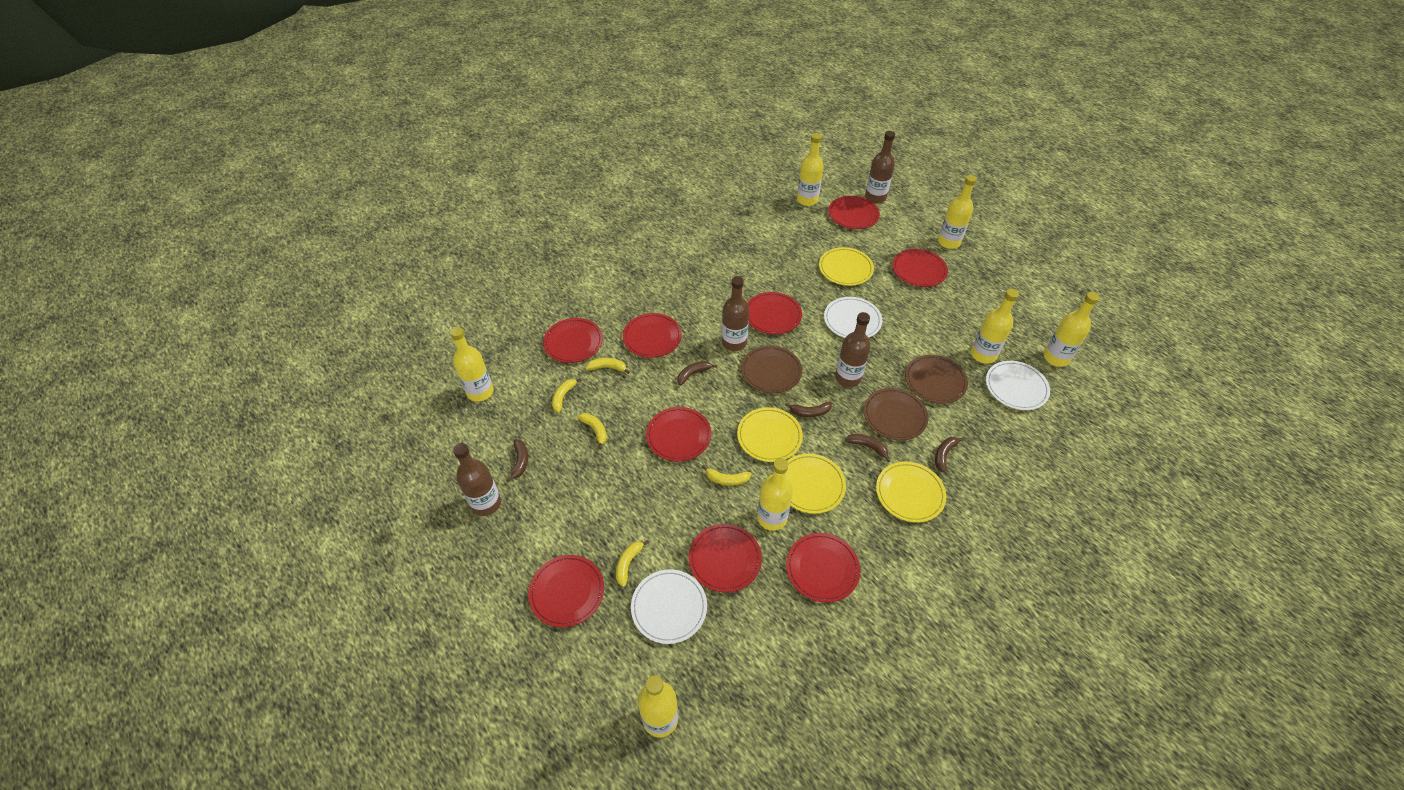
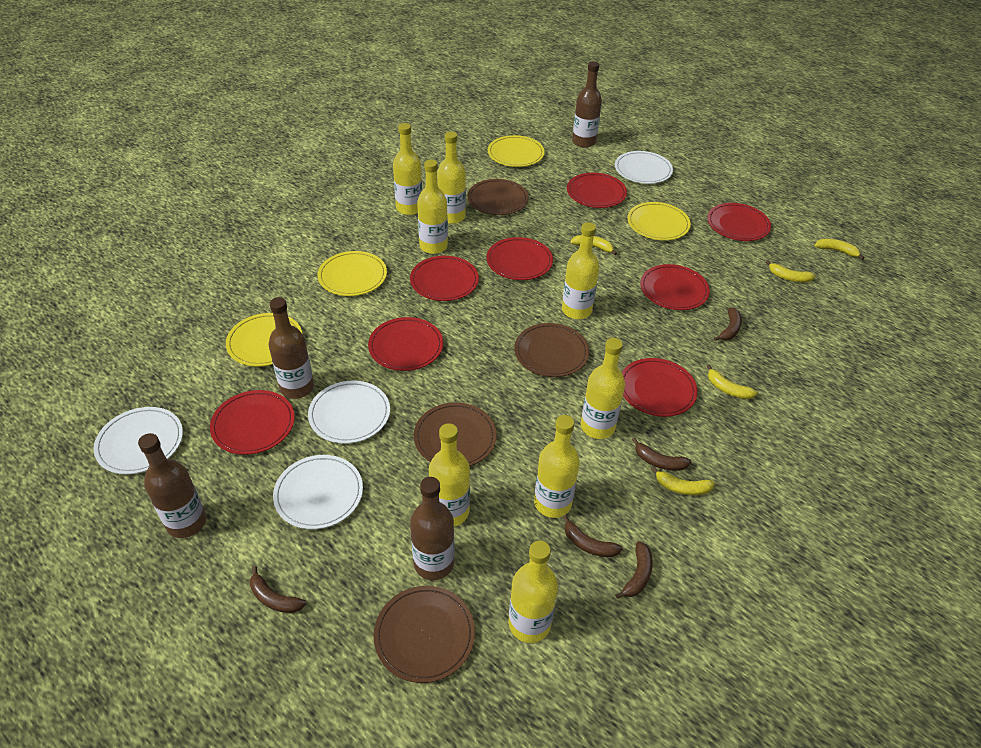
brown plate: 3 -> 4
red plate: 9 -> 8
white plate: 3 -> 4
yellow bottle: 7 -> 8

